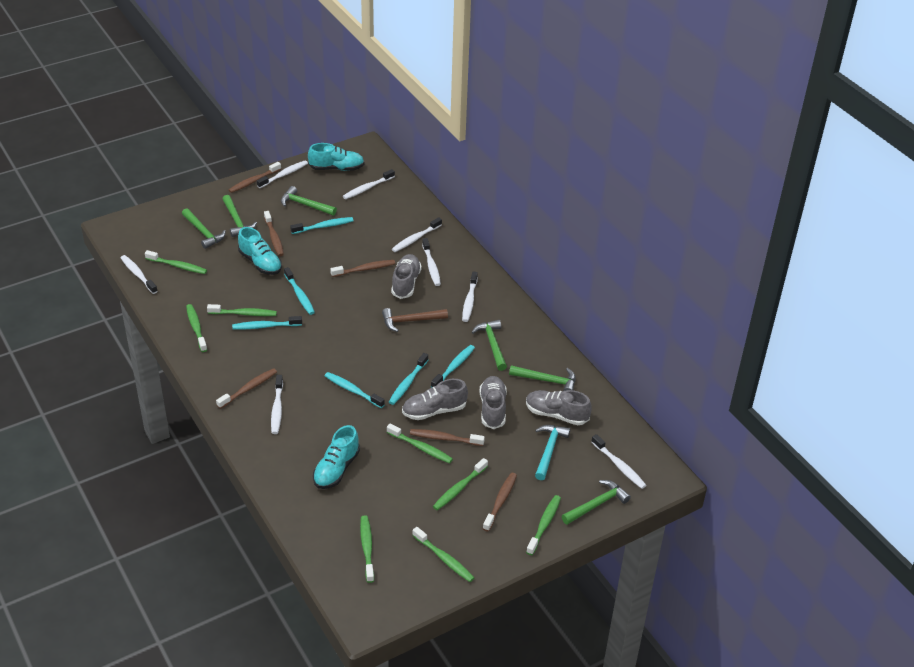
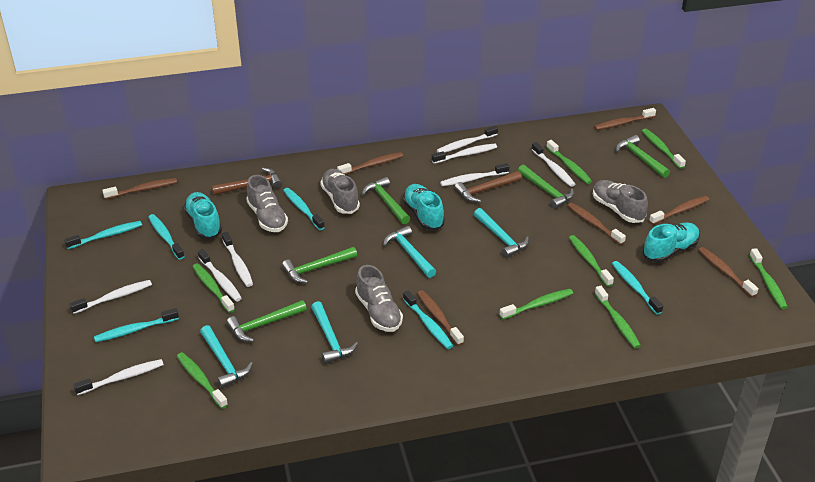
brown hammer: 1 -> 2
brown toothbrush: 6 -> 7
green hammer: 6 -> 5
turquoise hammer: 1 -> 4

